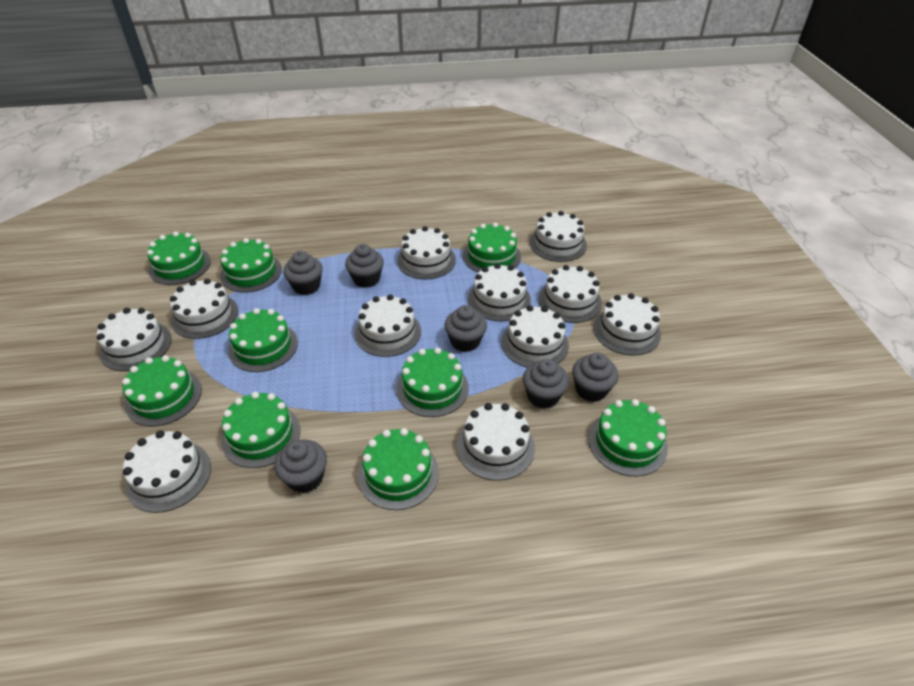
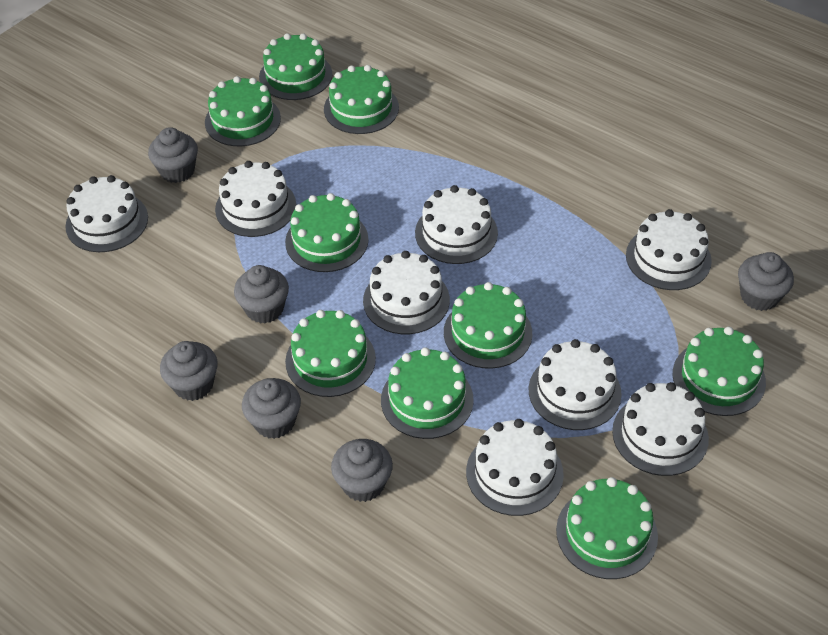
white cake: 11 -> 8

